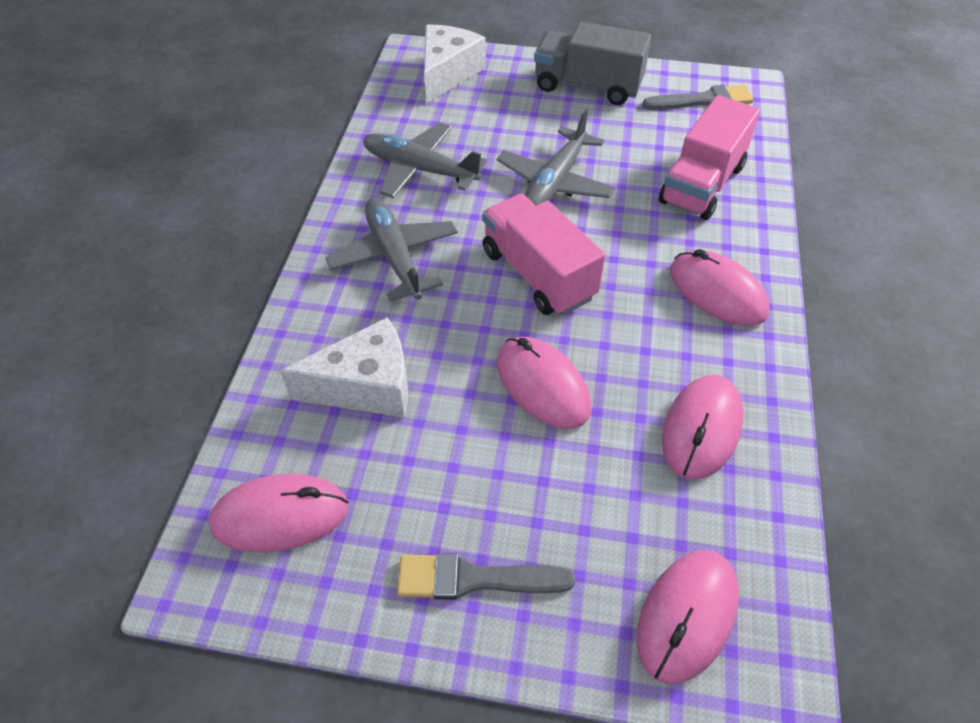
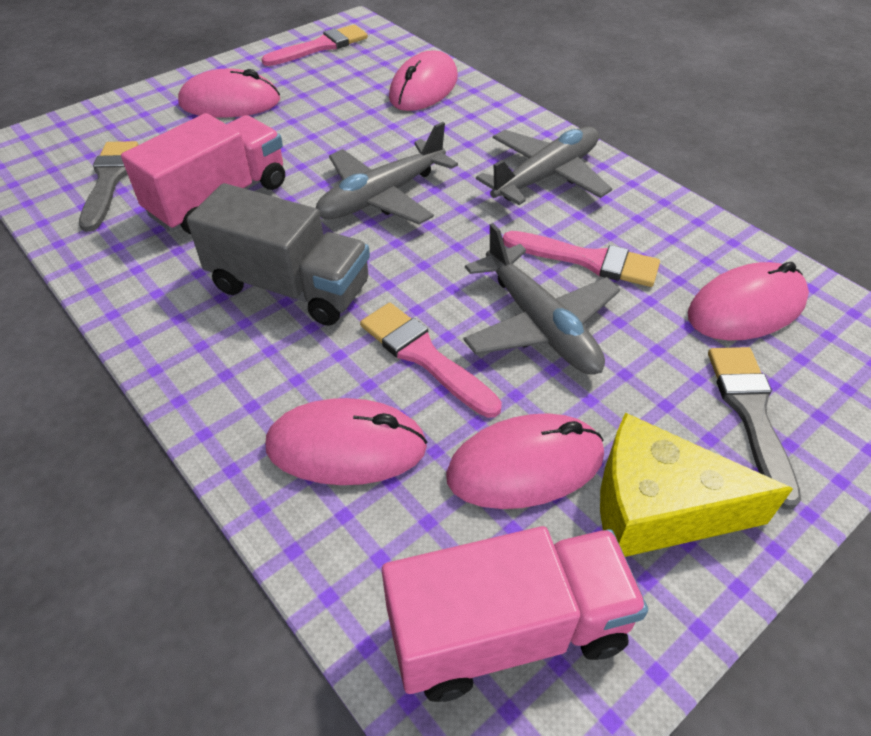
pink brush: 0 -> 3
white cheese: 2 -> 0
yellow cheese: 0 -> 1

